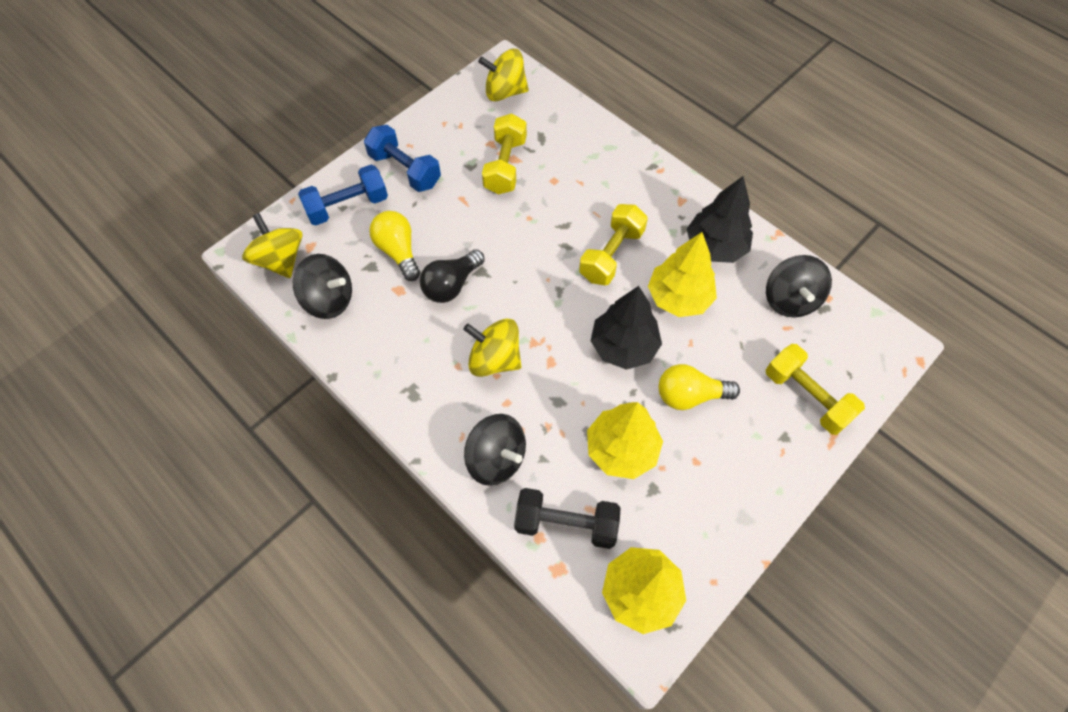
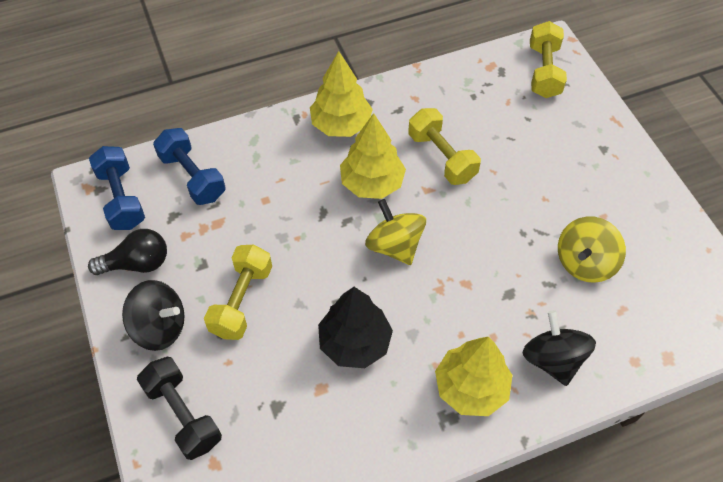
black spinning top: 3 -> 2
black tree: 2 -> 1
yellow light bulb: 2 -> 0
yellow spinning top: 3 -> 2

